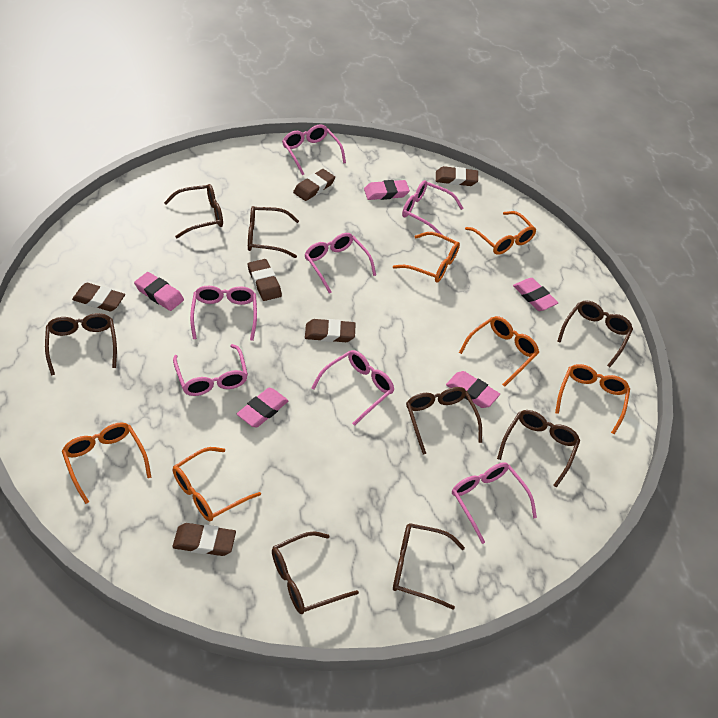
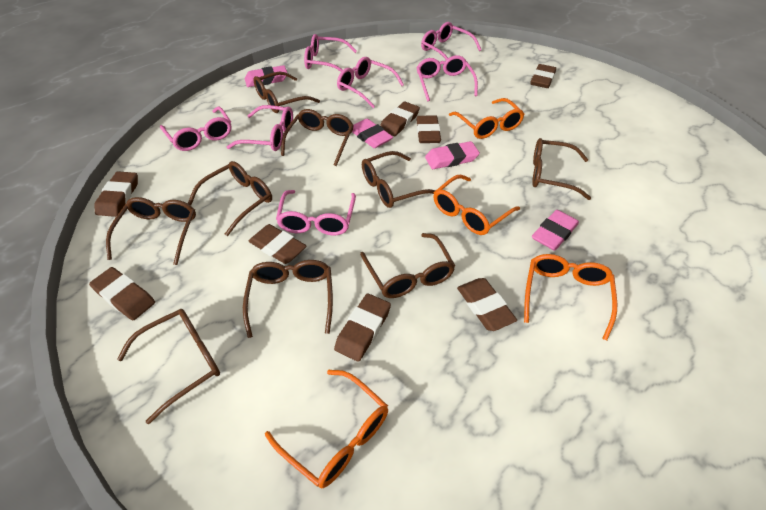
brown eraser: 6 -> 8
brown glasses: 8 -> 9
orange glasses: 6 -> 4
pink eraser: 5 -> 4

